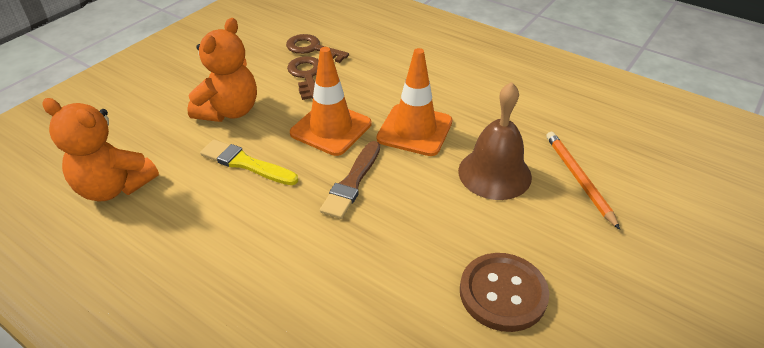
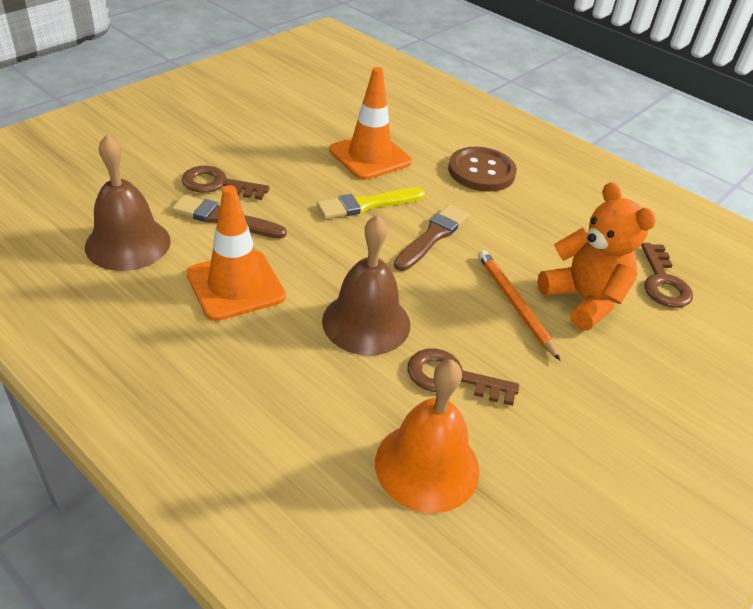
brown bell: 1 -> 2
brown brush: 1 -> 2
brown key: 2 -> 3
orange bell: 0 -> 1
orange teddy bear: 2 -> 1

